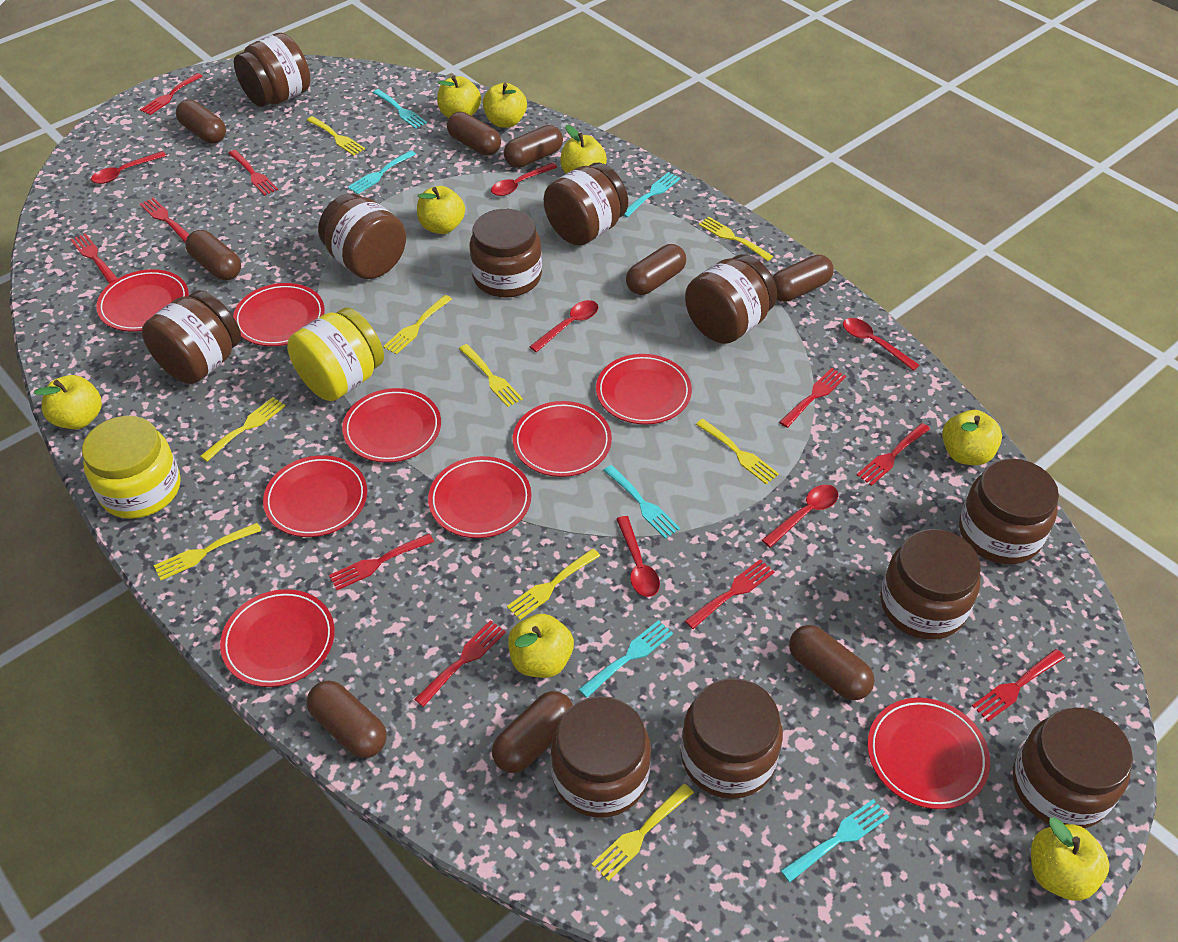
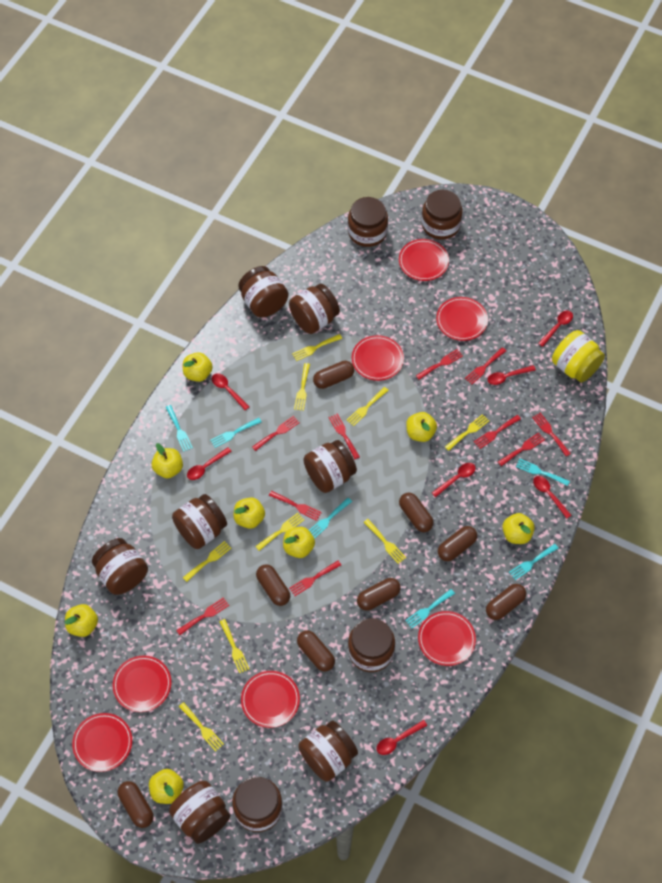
brown capsule: 9 -> 8
red plate: 9 -> 7
red spoon: 6 -> 7
yellow jar: 2 -> 1

